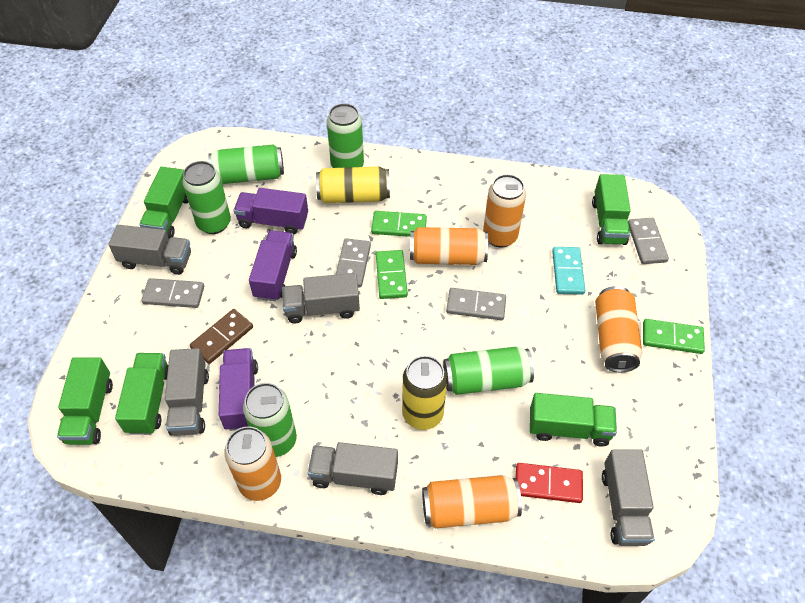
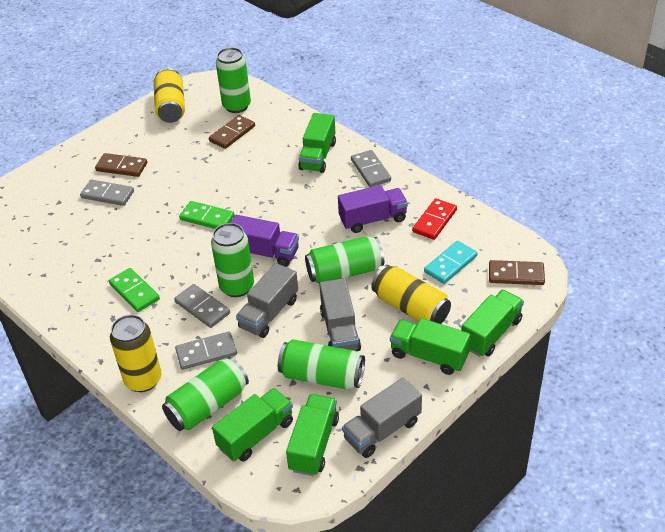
brown domino: 1 -> 3
green domino: 3 -> 2
grey truck: 5 -> 3
orange can: 5 -> 0
purple truck: 3 -> 2
yellow can: 2 -> 3

